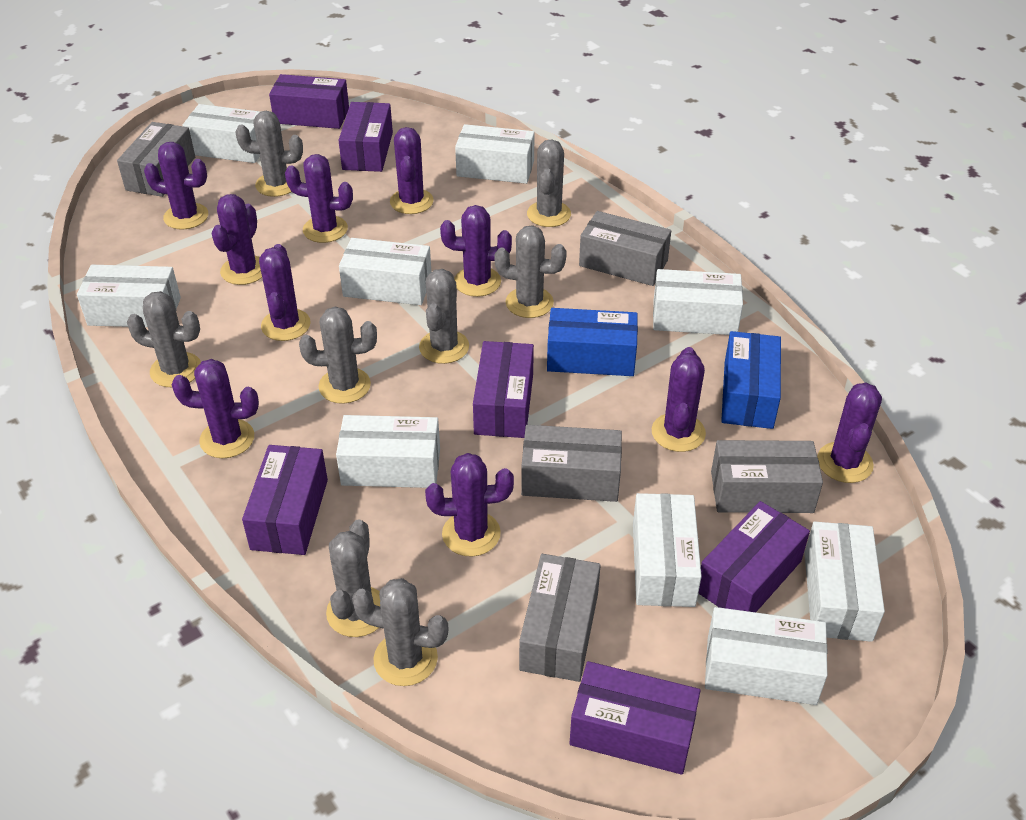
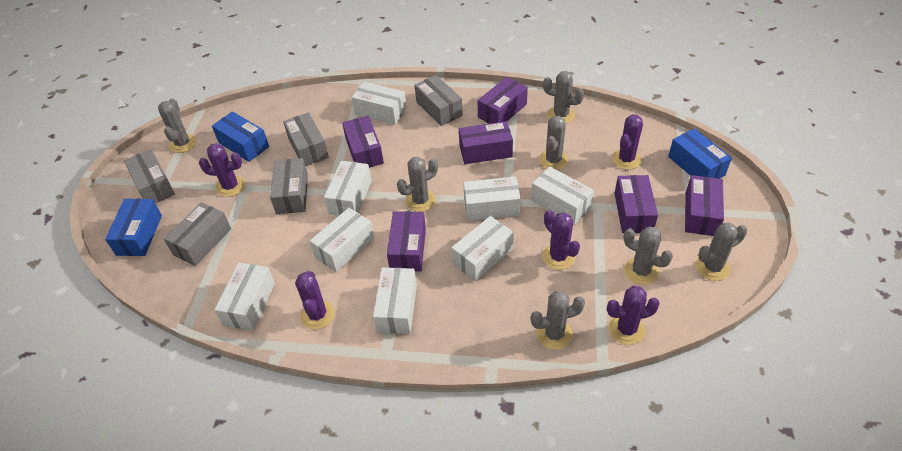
blue box: 2 -> 3
grey cactus: 8 -> 7
purple cactus: 10 -> 5
white box: 9 -> 8

